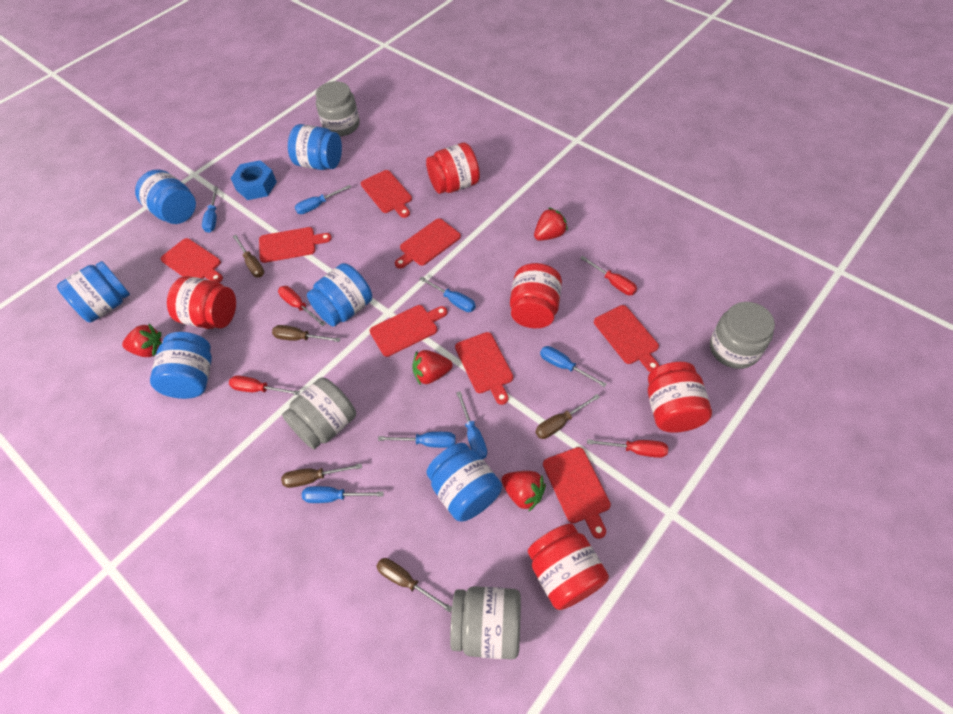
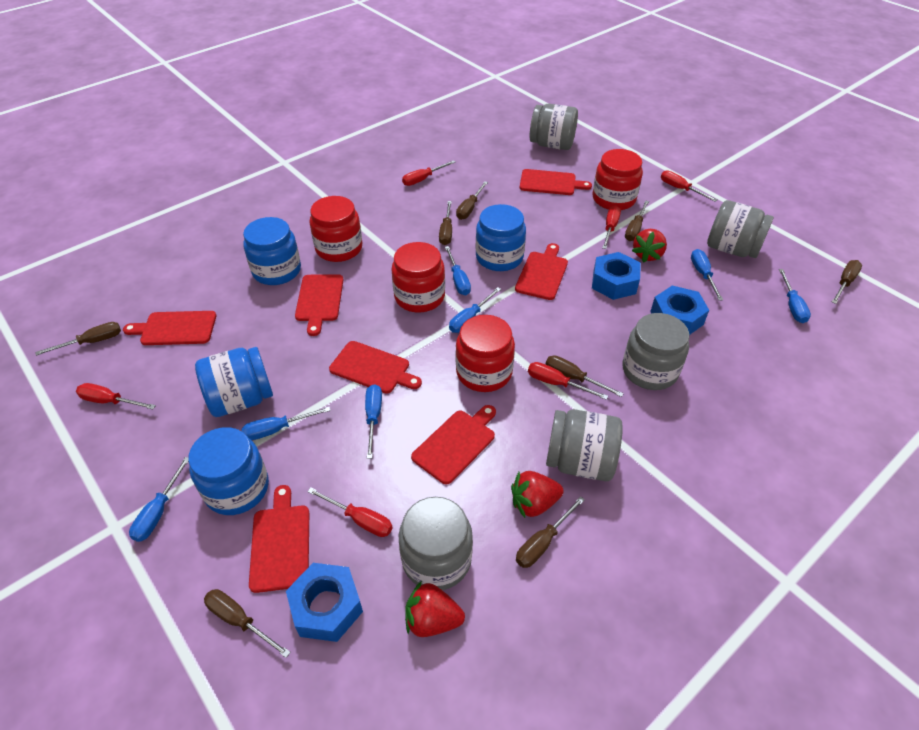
blue jar: 6 -> 4
blue nut: 1 -> 3
brown screwdriver: 5 -> 8
grey jar: 4 -> 5
red cutting board: 8 -> 7
red jar: 5 -> 4
red screwdriver: 4 -> 6
red strawberry: 4 -> 3

